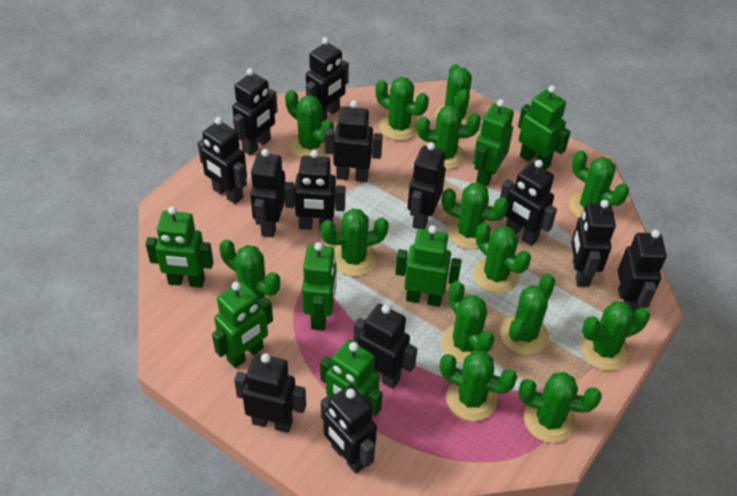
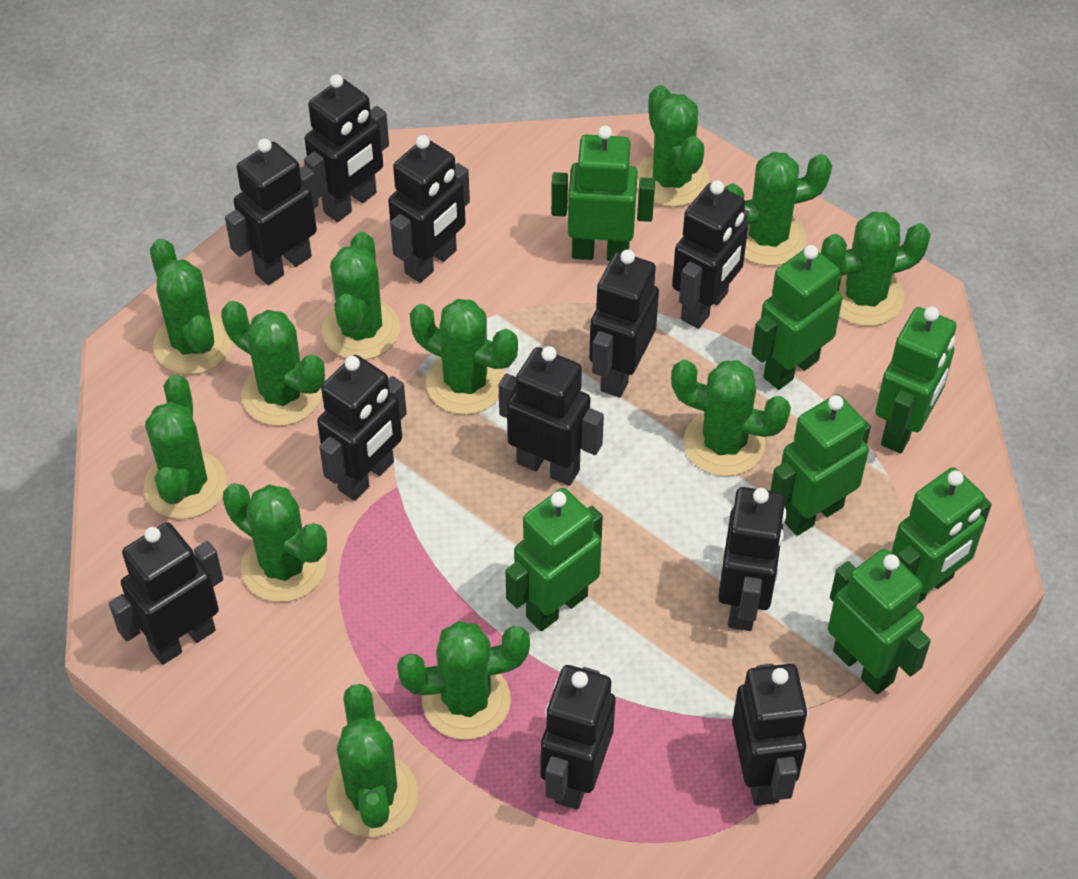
black robot: 13 -> 11
green cactus: 14 -> 12

